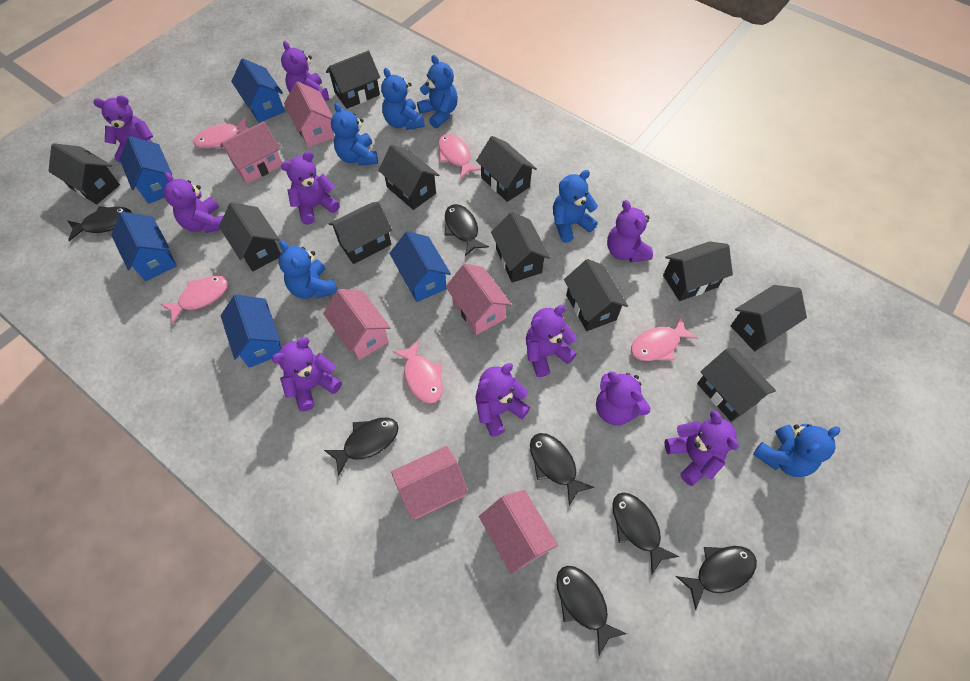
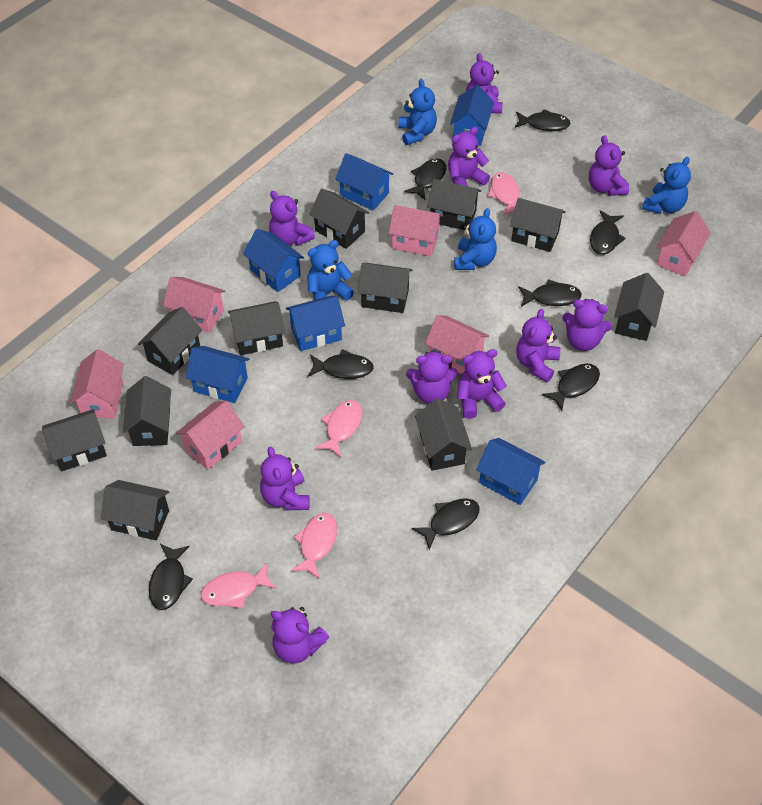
black fish: 7 -> 8
blue house: 5 -> 6
blue teddy bear: 6 -> 4
pink fish: 5 -> 4

